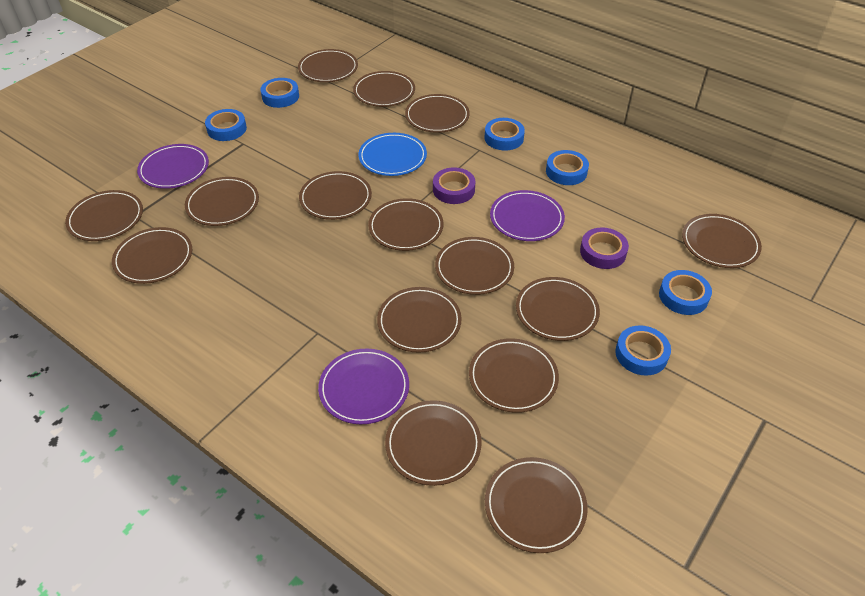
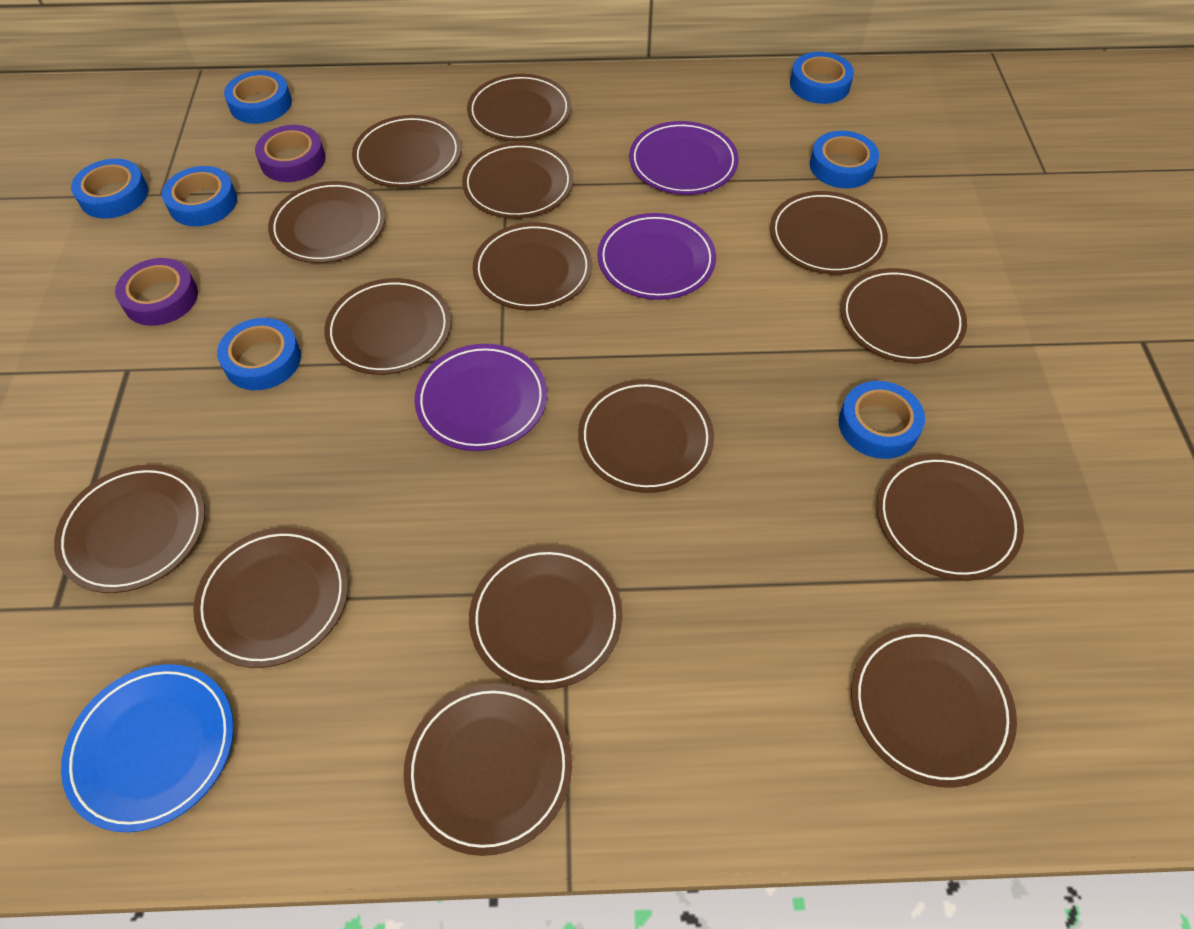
blue tape: 6 -> 7

